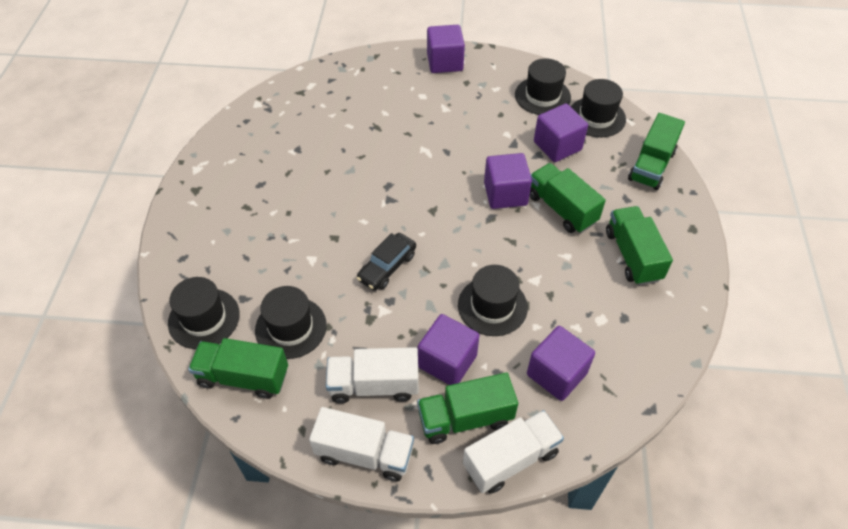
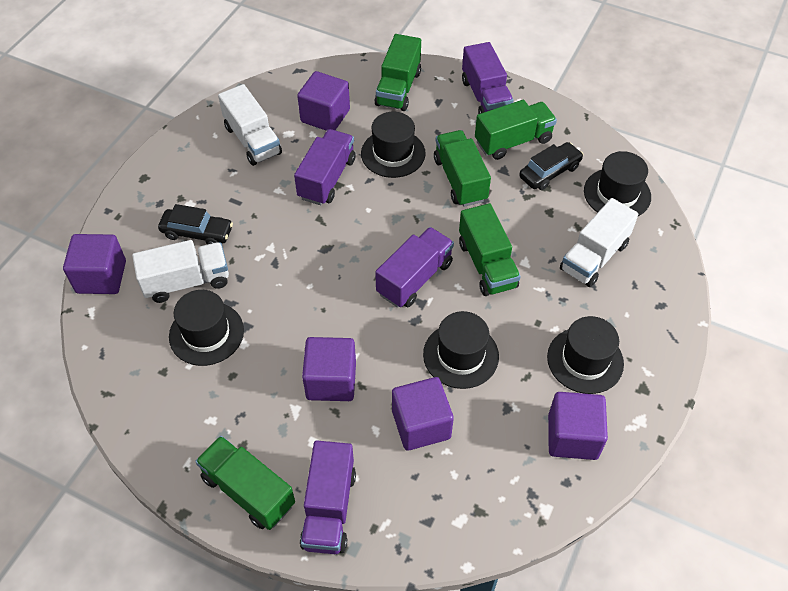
black car: 1 -> 2
purple truck: 0 -> 4

